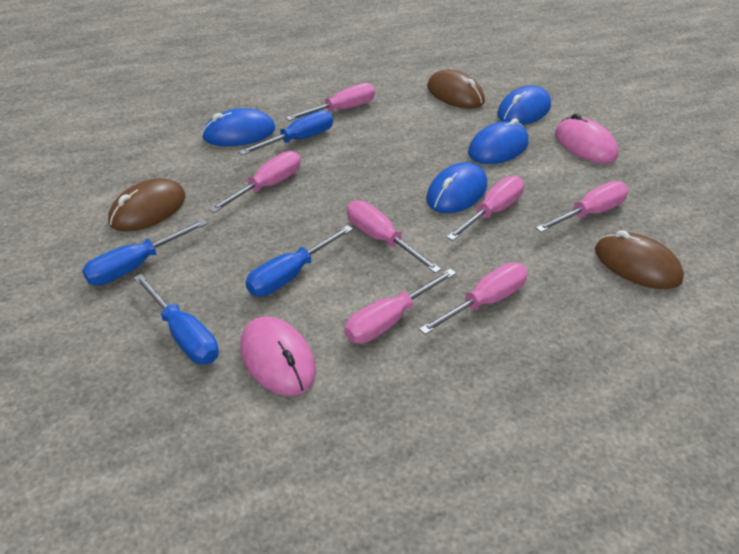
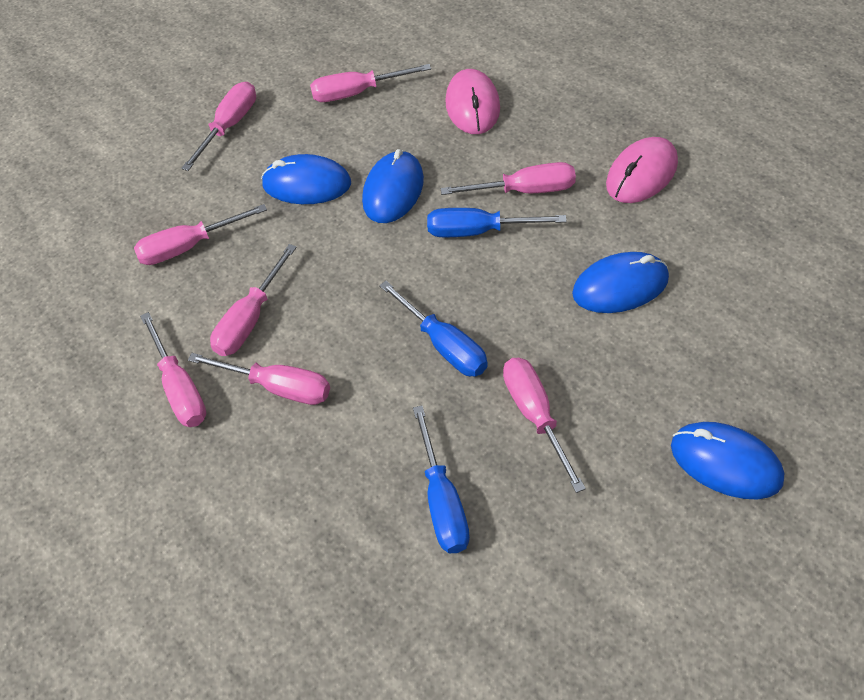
blue screwdriver: 4 -> 3
brown mouse: 3 -> 0
pink screwdriver: 7 -> 8

